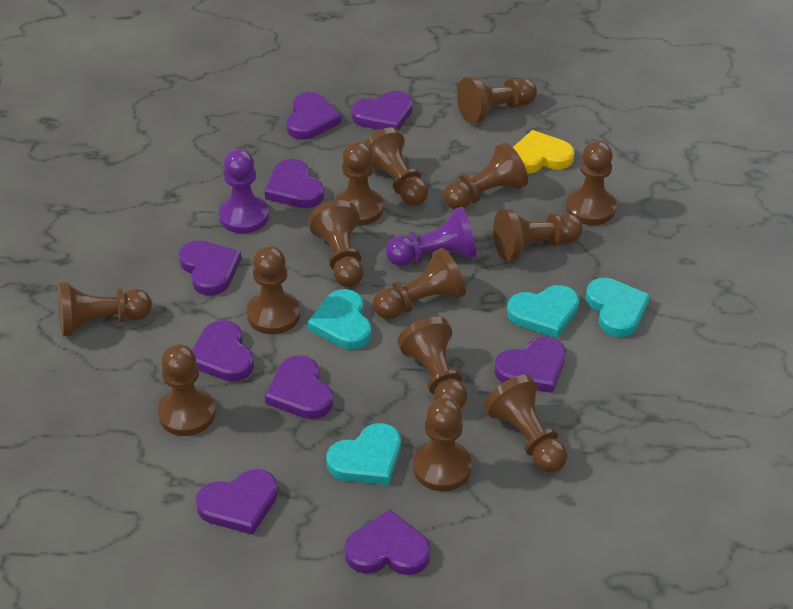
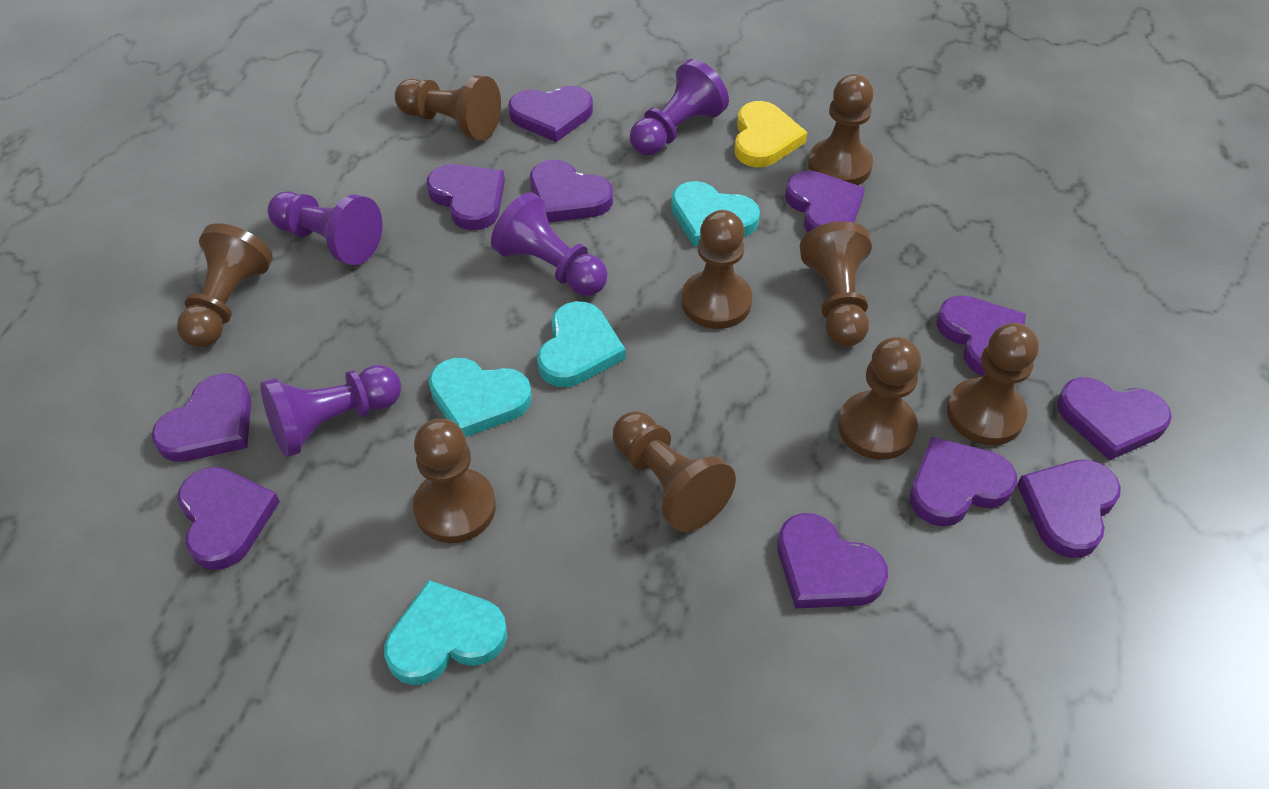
brown pawn: 14 -> 9
purple heart: 9 -> 11
purple pawn: 2 -> 4

